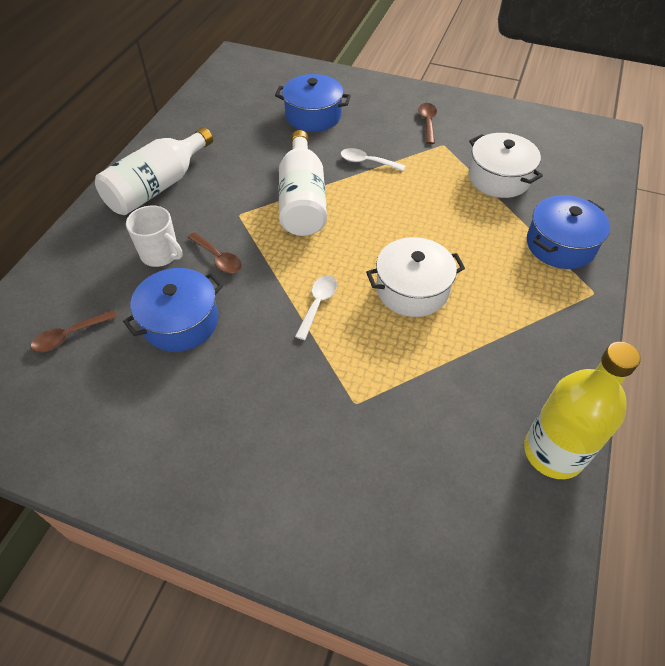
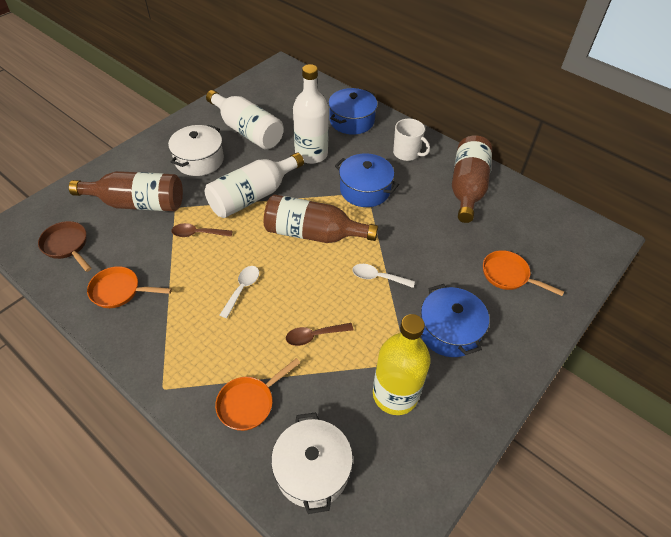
brown bottle: 0 -> 3
brown pan: 0 -> 1
brown spoon: 3 -> 2
orange pan: 0 -> 3
white bottle: 2 -> 3

